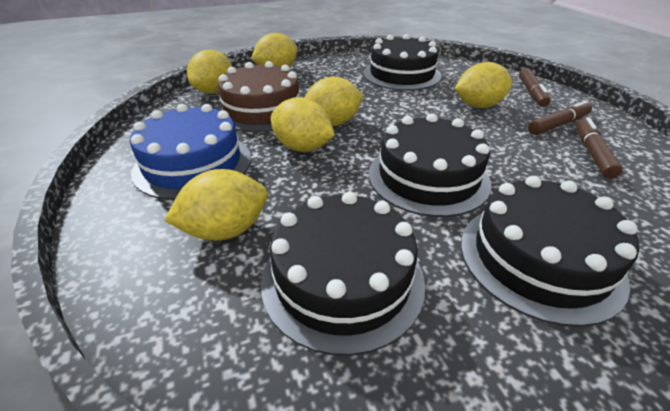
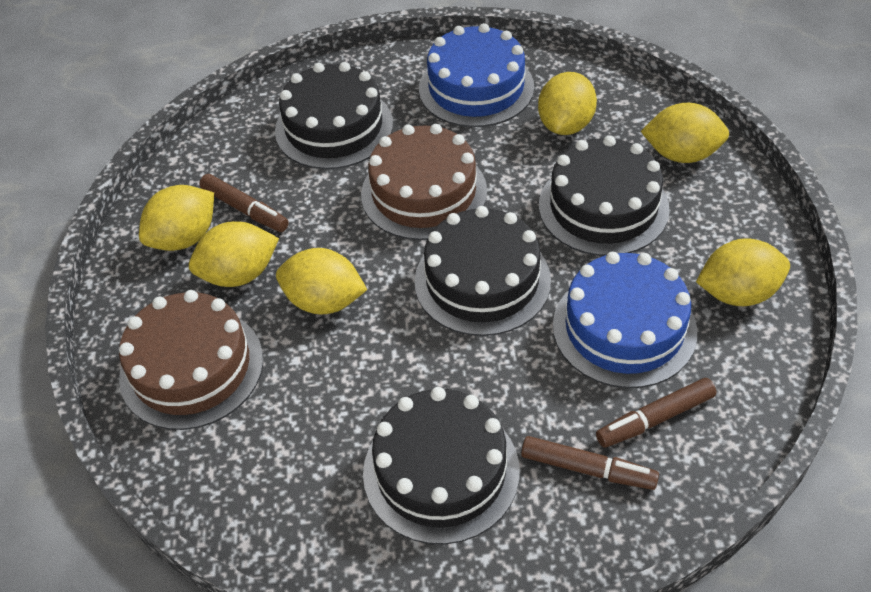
blue cake: 1 -> 2
brown cake: 1 -> 2

